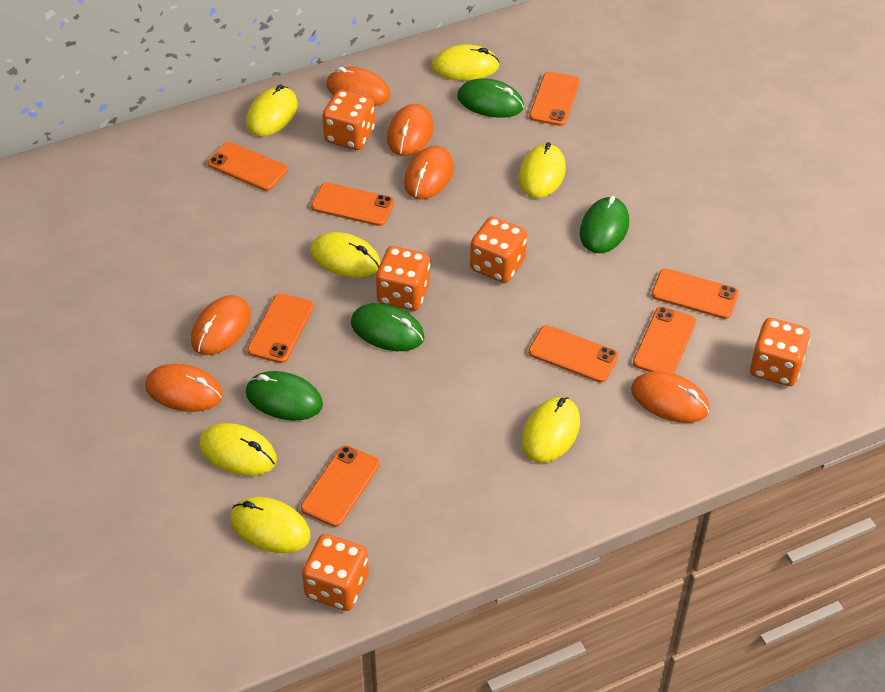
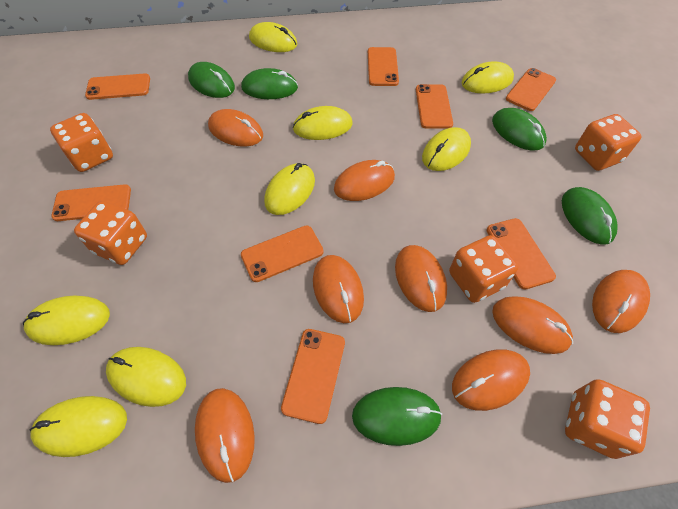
green mouse: 4 -> 5
orange mouse: 6 -> 8
yellow mouse: 7 -> 8

